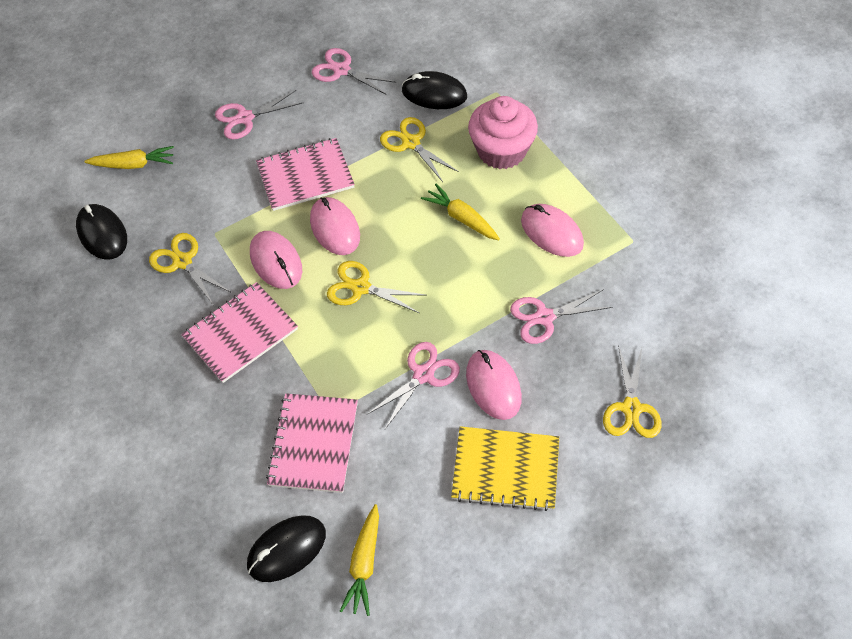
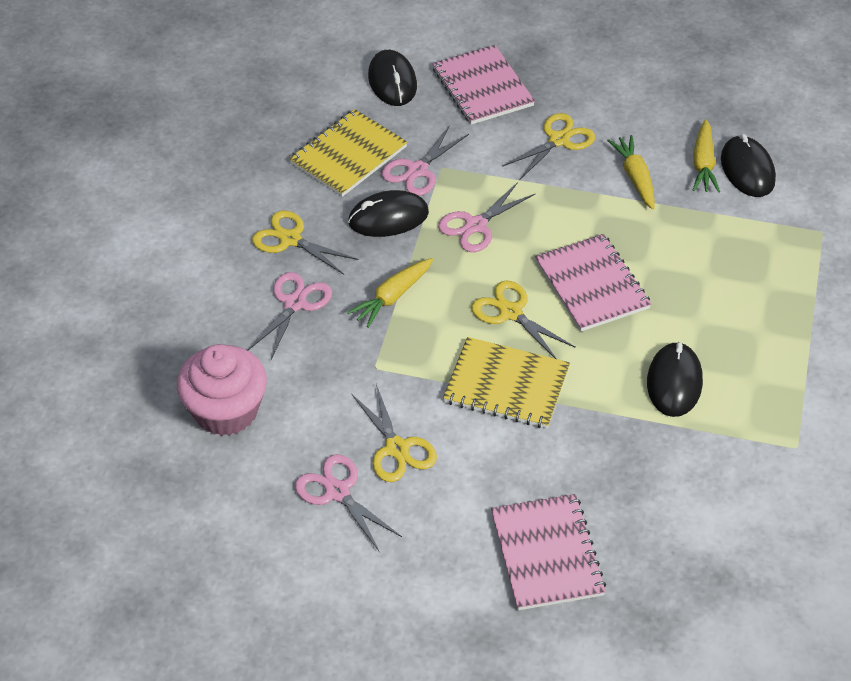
black mouse: 3 -> 4
pink mouse: 4 -> 0
yellow notebook: 1 -> 2

